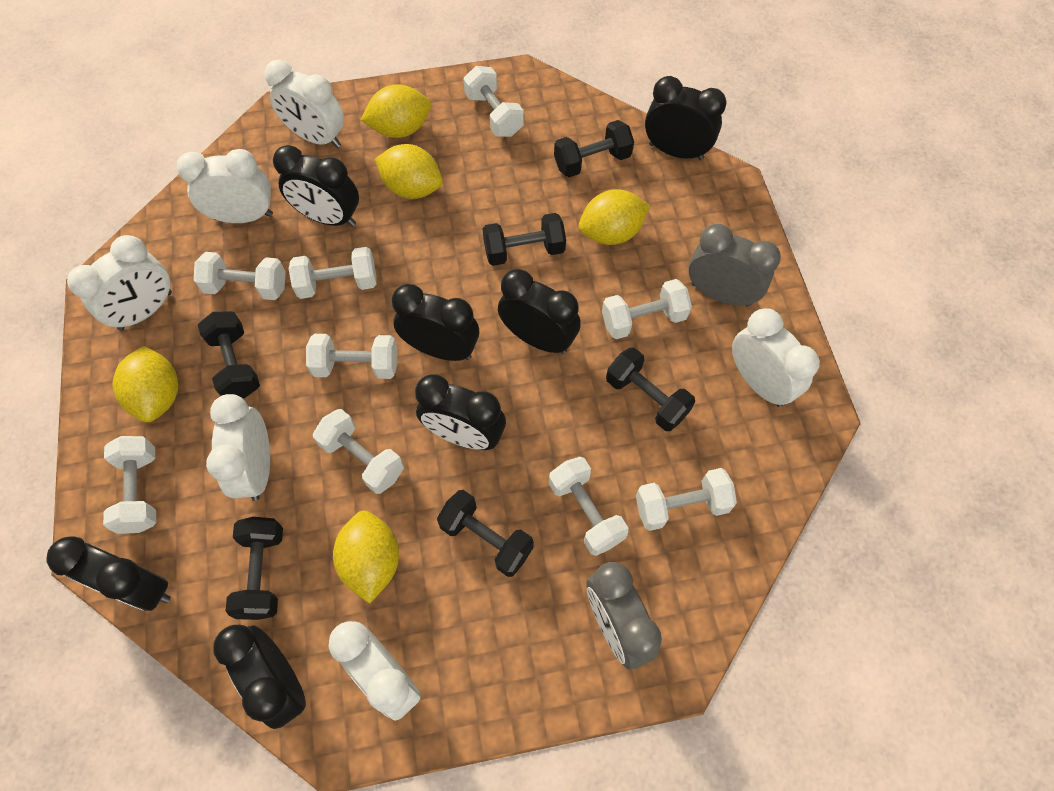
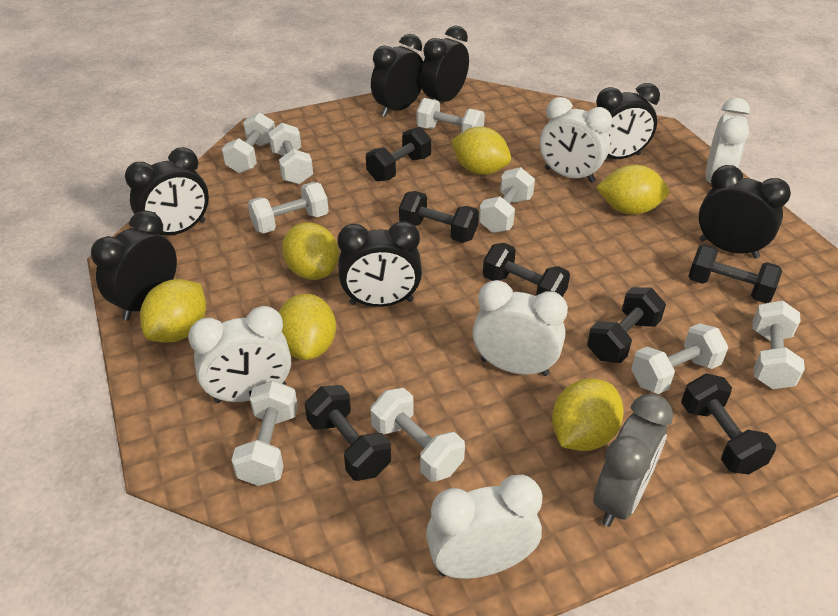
black dumbbell: 6 -> 7
grey clock: 2 -> 1
white clock: 6 -> 5
yellow lemon: 5 -> 6

